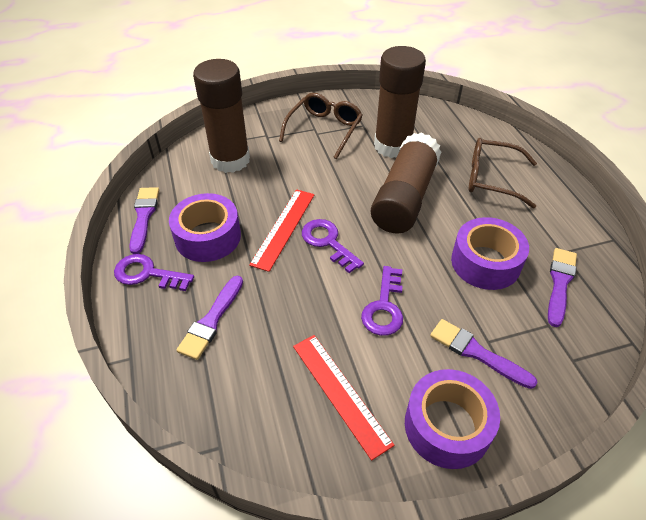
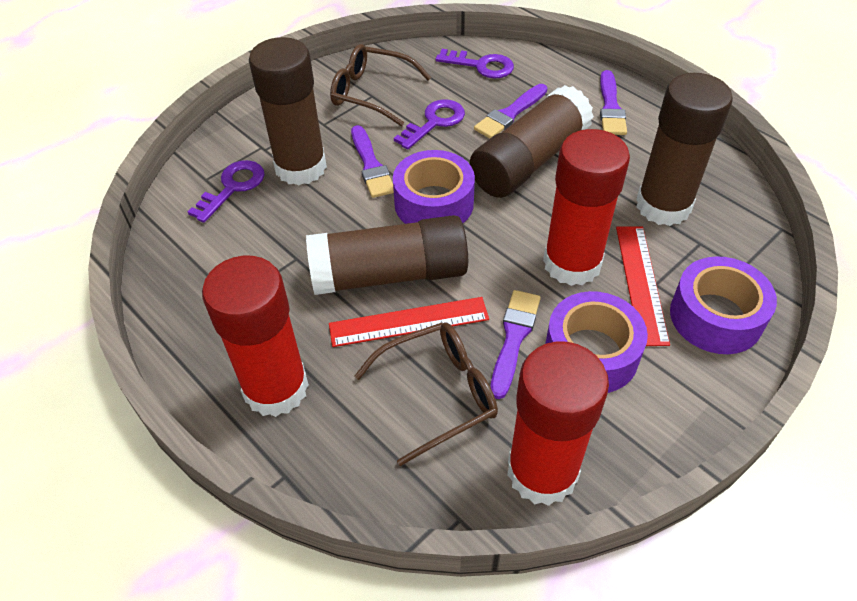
brown glue stick: 3 -> 4
red glue stick: 0 -> 3

